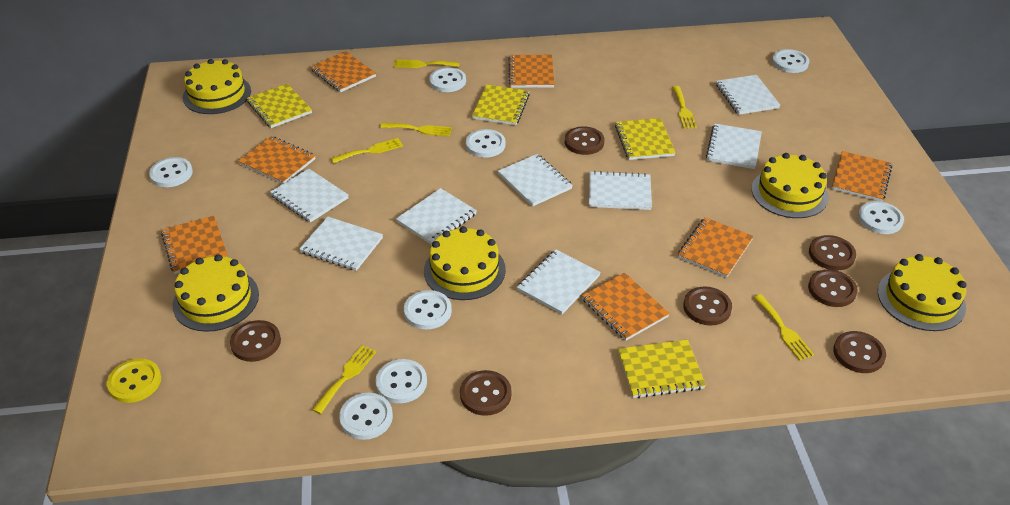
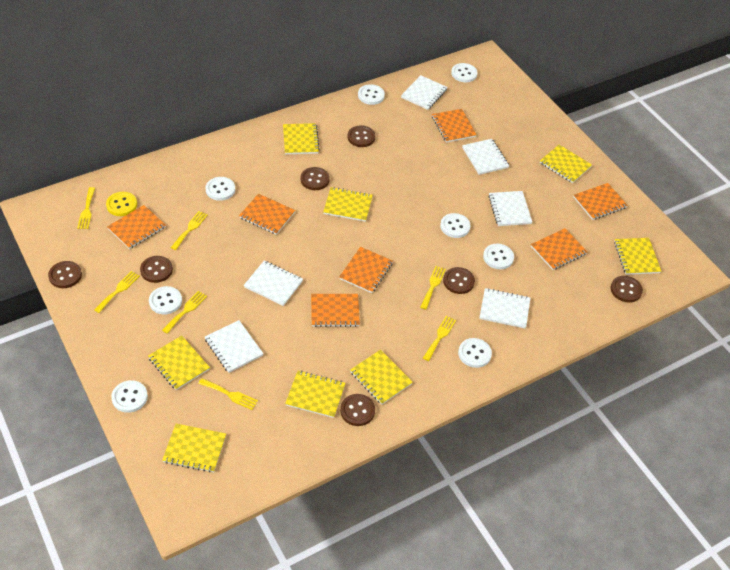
white notebook: 8 -> 6
yellow cake: 5 -> 0
yellow fork: 6 -> 7
yellow notebook: 4 -> 8

